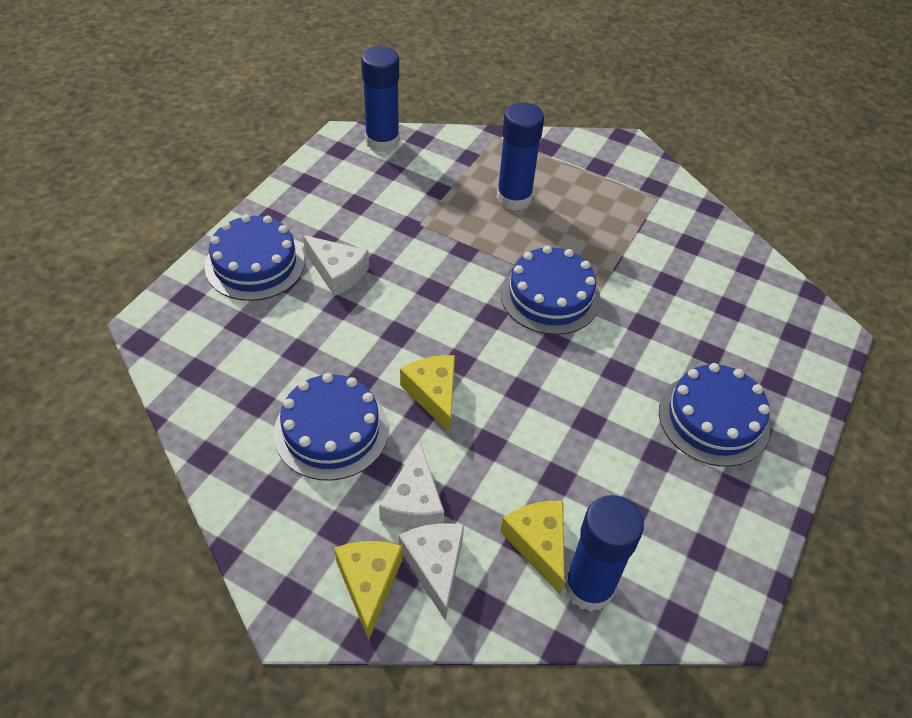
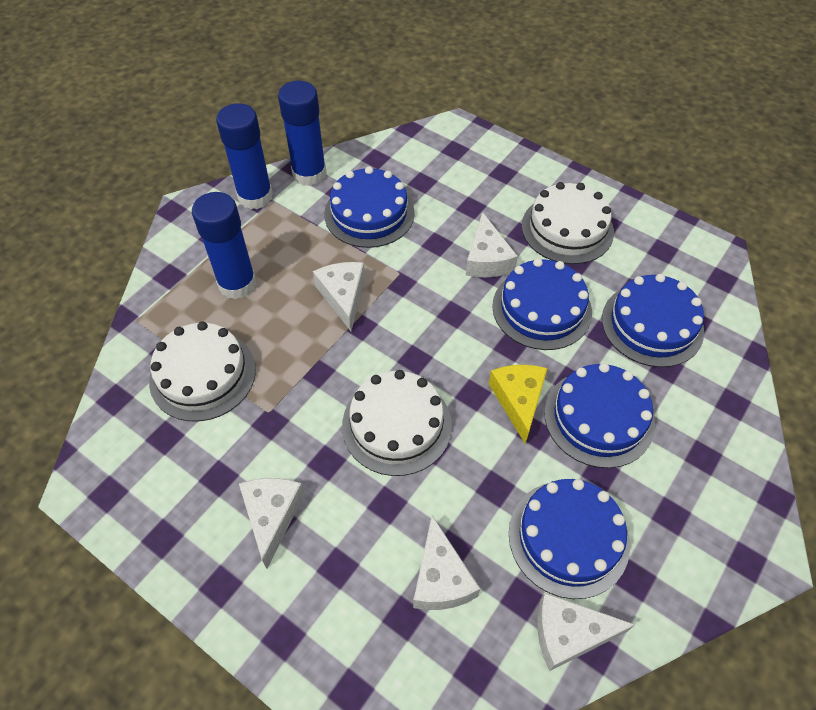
blue cake: 4 -> 5
white cake: 0 -> 3
white cheese: 3 -> 5
yellow cheese: 3 -> 1

